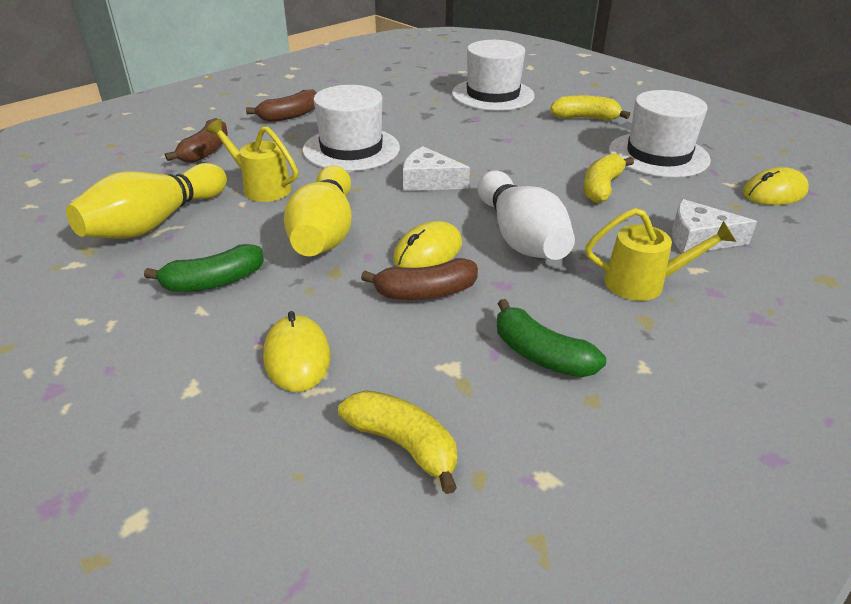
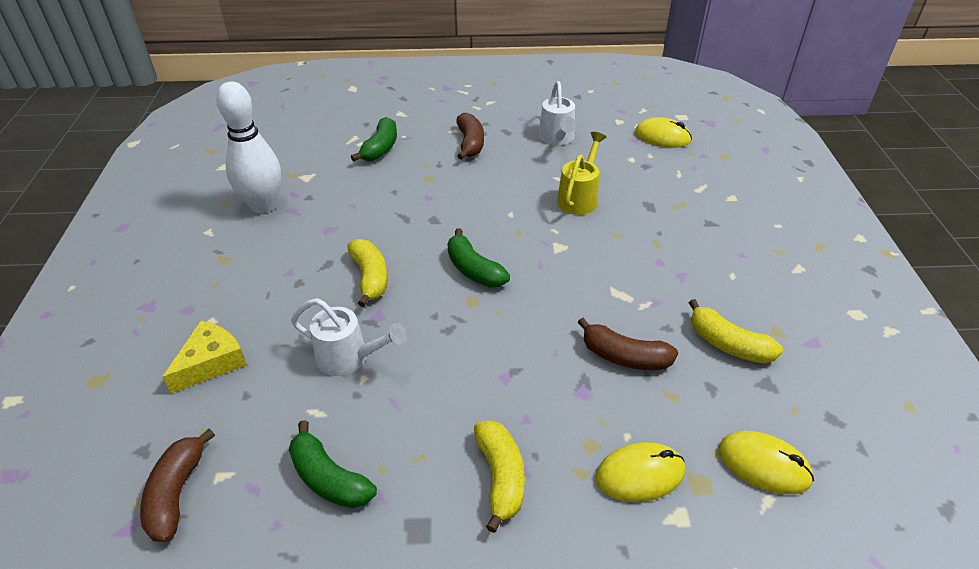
green banana: 2 -> 3
white cheese: 2 -> 0
white hat: 3 -> 0
white watering can: 0 -> 2
yellow bowling pin: 2 -> 0
yellow cheese: 0 -> 1
yellow watering can: 2 -> 1

